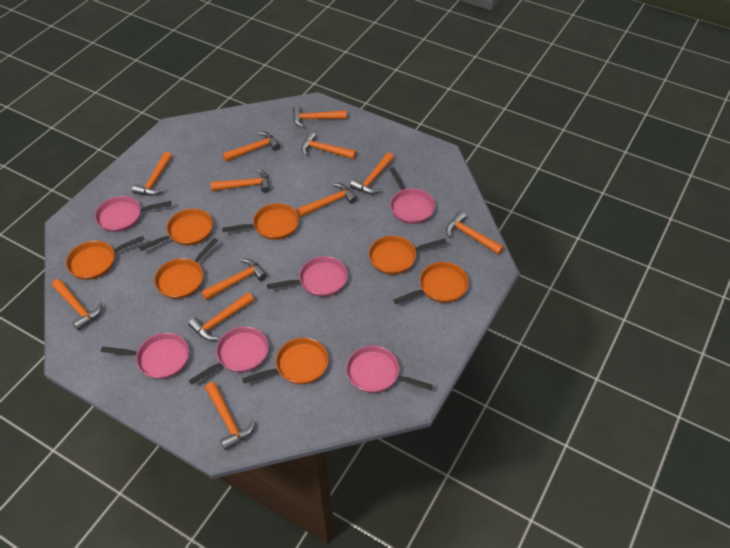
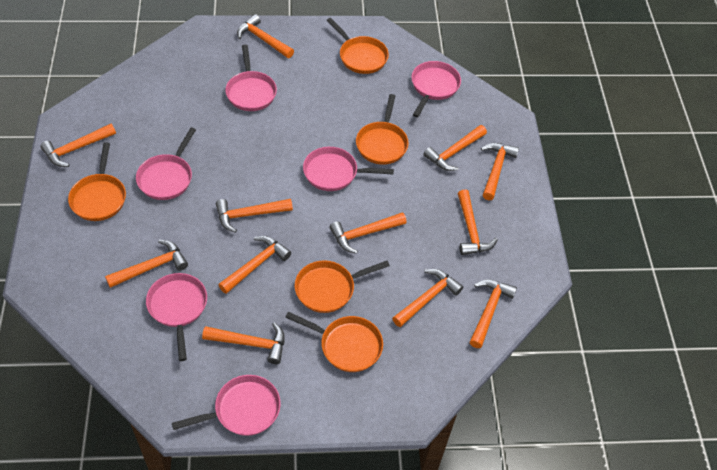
orange pan: 7 -> 5

